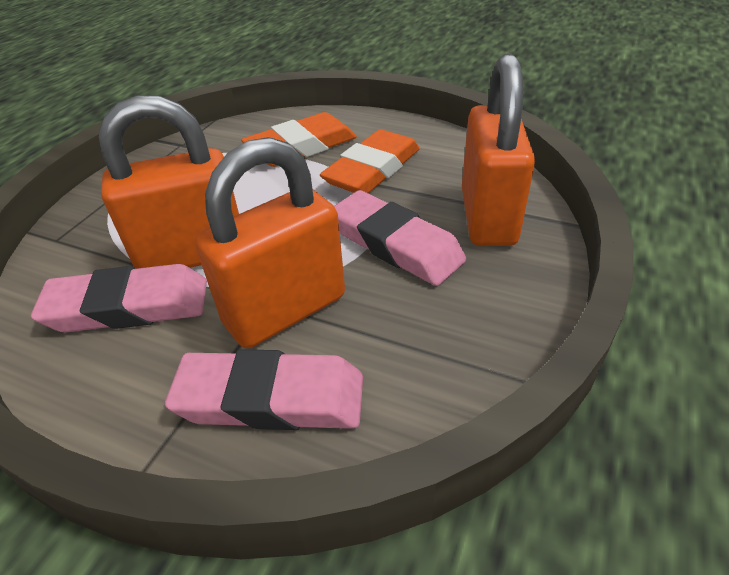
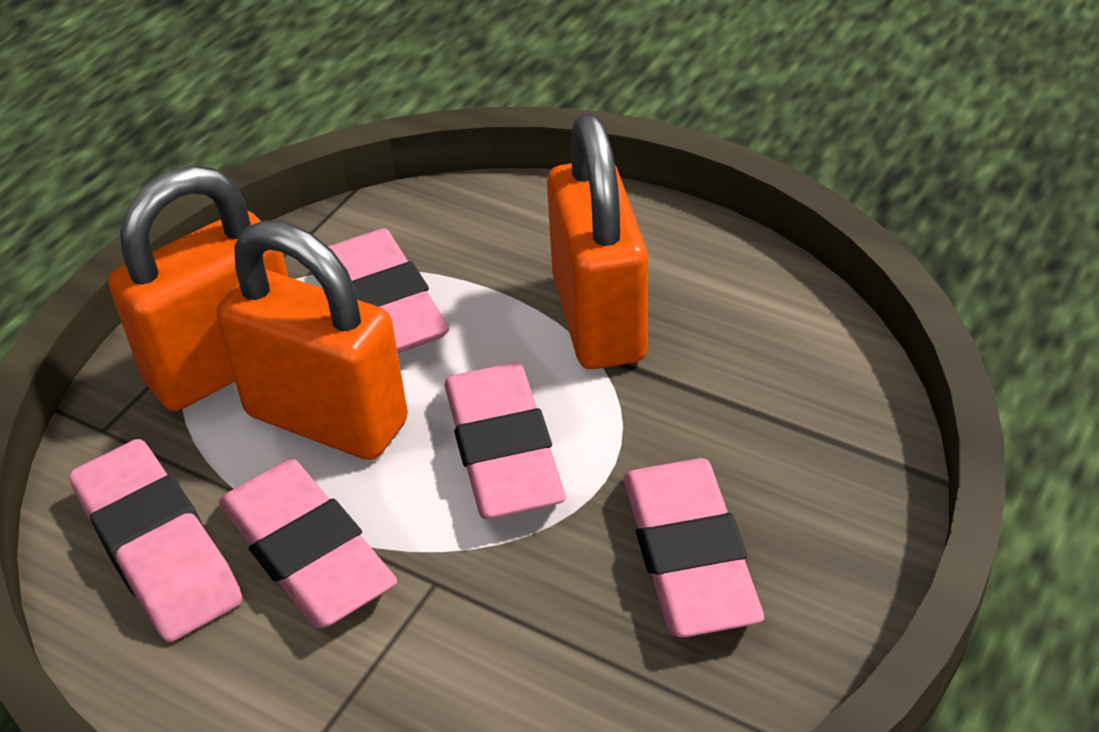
orange eraser: 2 -> 0
pink eraser: 3 -> 5

